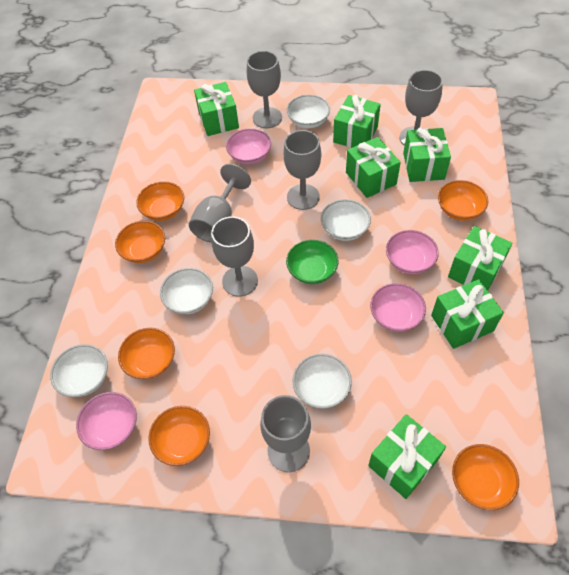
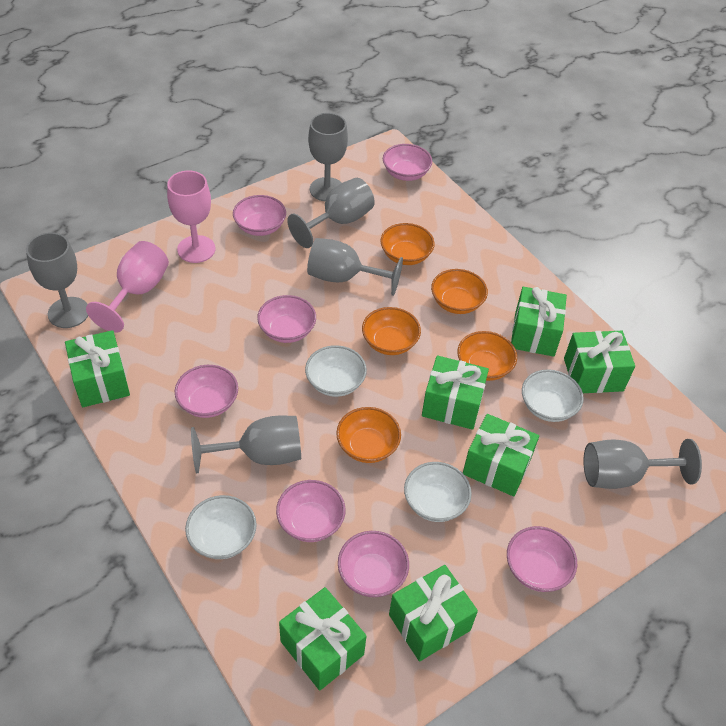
green bowl: 1 -> 0
orange bowl: 6 -> 5
pink bowl: 4 -> 7
pink goblet: 0 -> 2
white bowl: 5 -> 4

